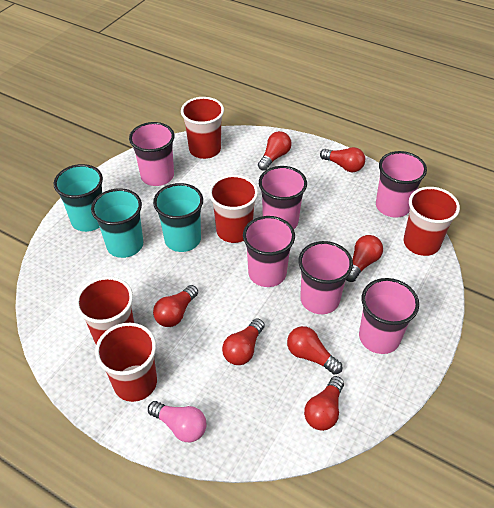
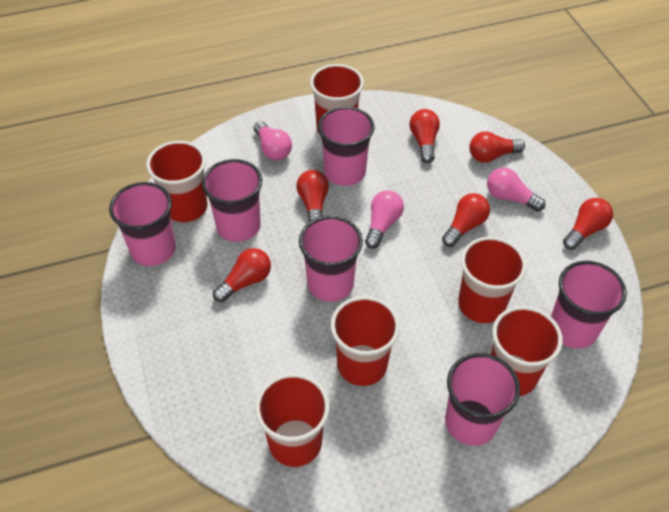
pink light bulb: 1 -> 3
red cup: 5 -> 6
red light bulb: 7 -> 6
turquoise cup: 3 -> 0

